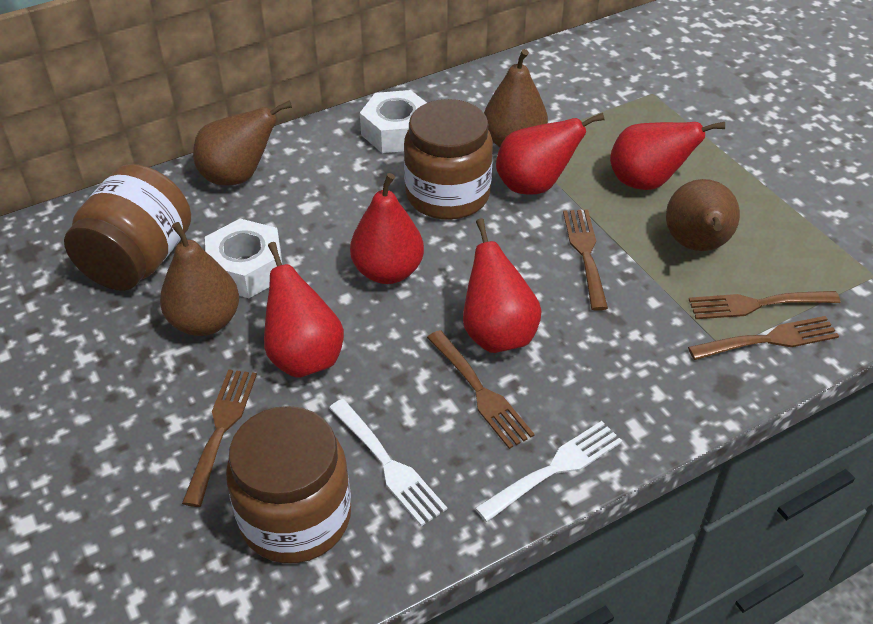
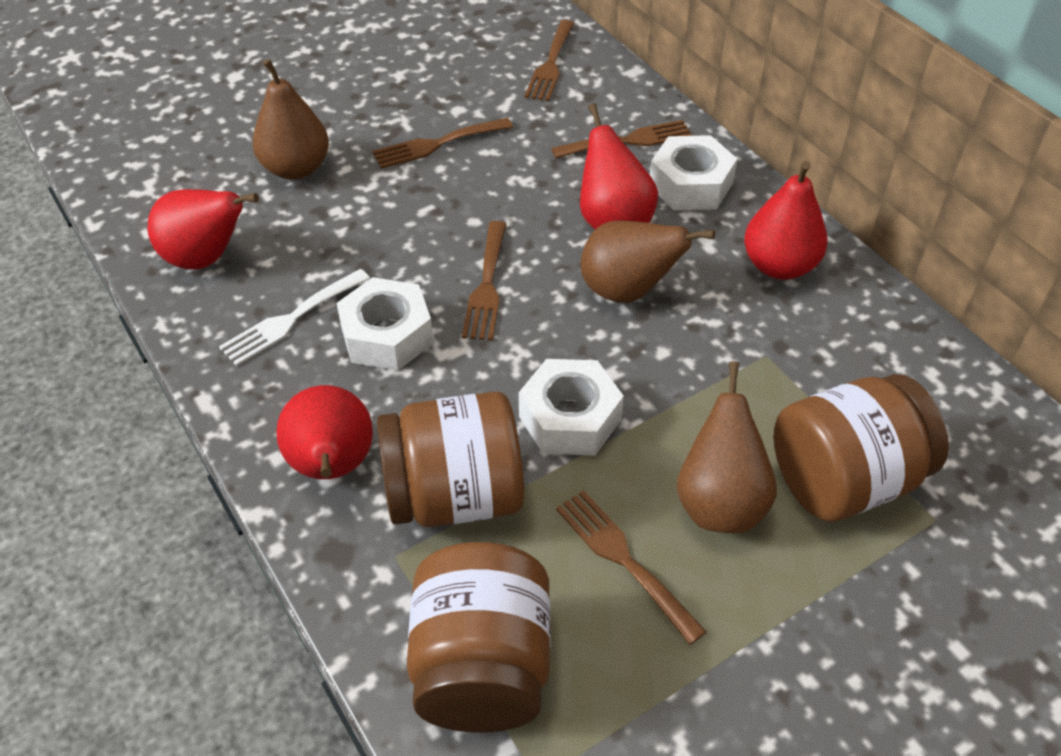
brown pear: 4 -> 3
red pear: 5 -> 4
white fork: 2 -> 1
white nut: 2 -> 3

